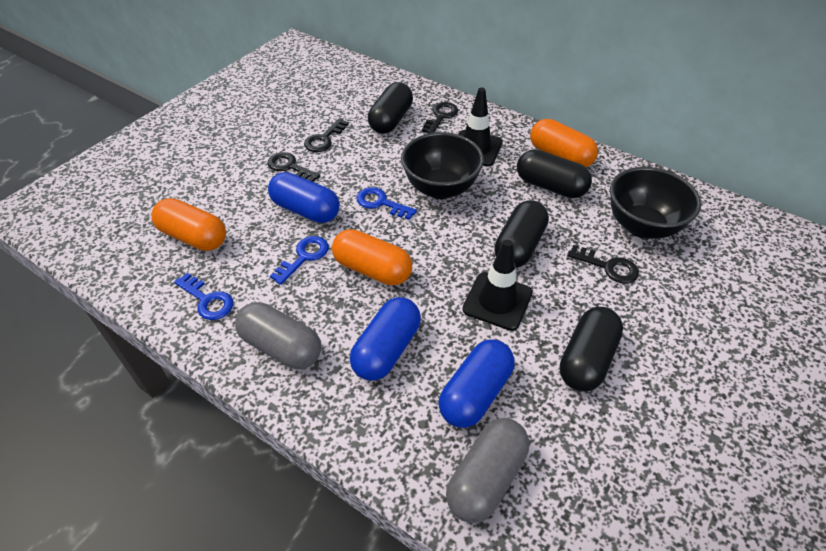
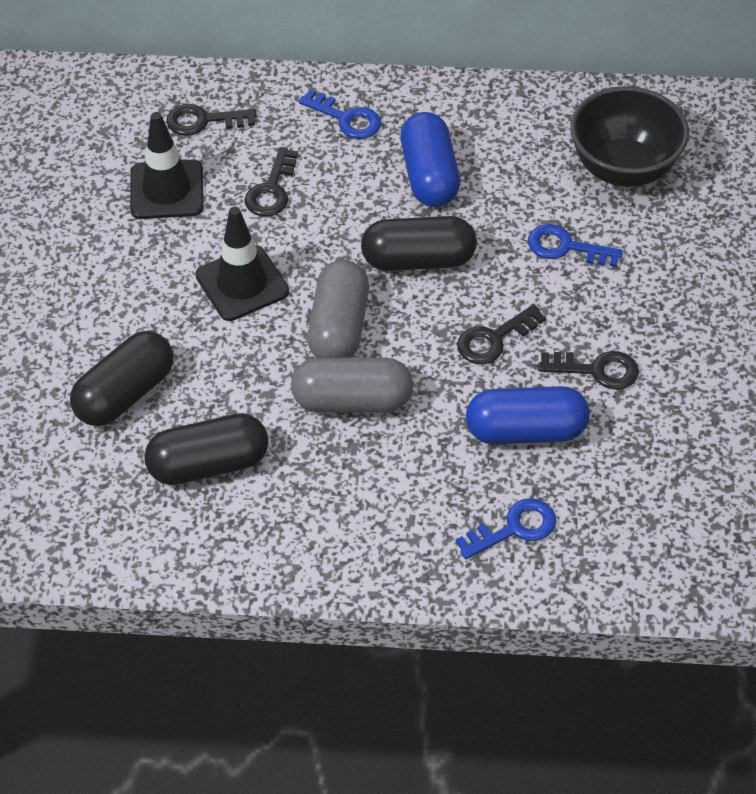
black bowl: 2 -> 1
black capsule: 4 -> 3
blue capsule: 3 -> 2
orange capsule: 3 -> 0

